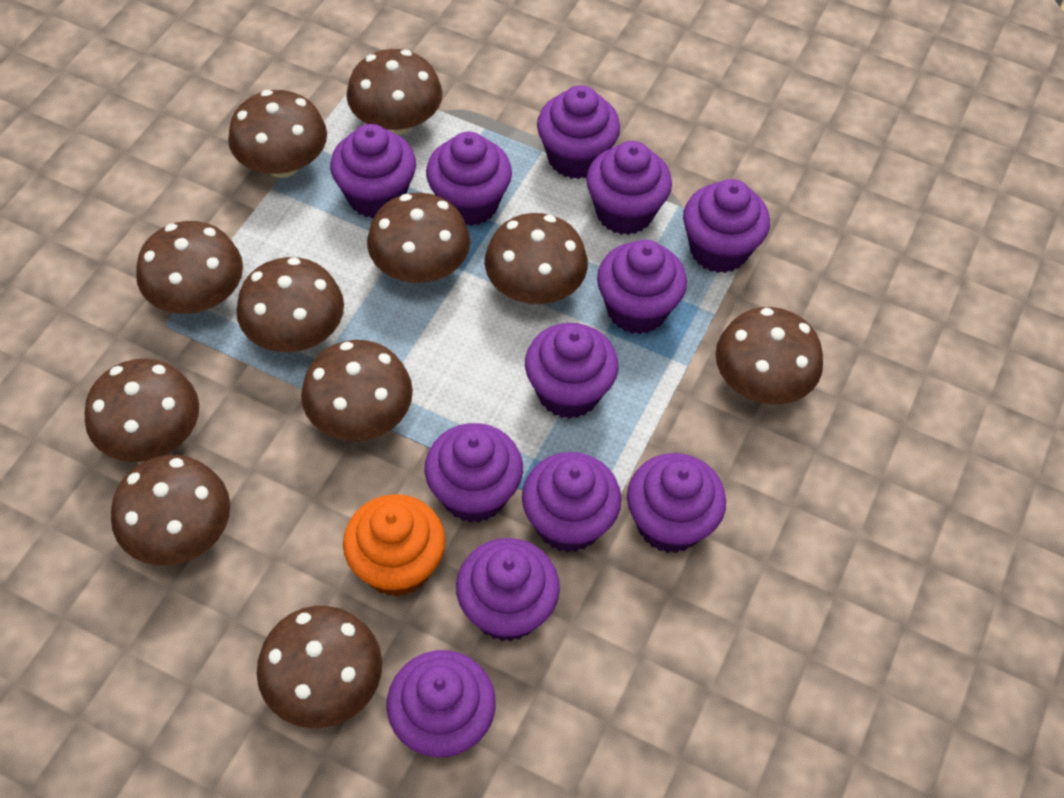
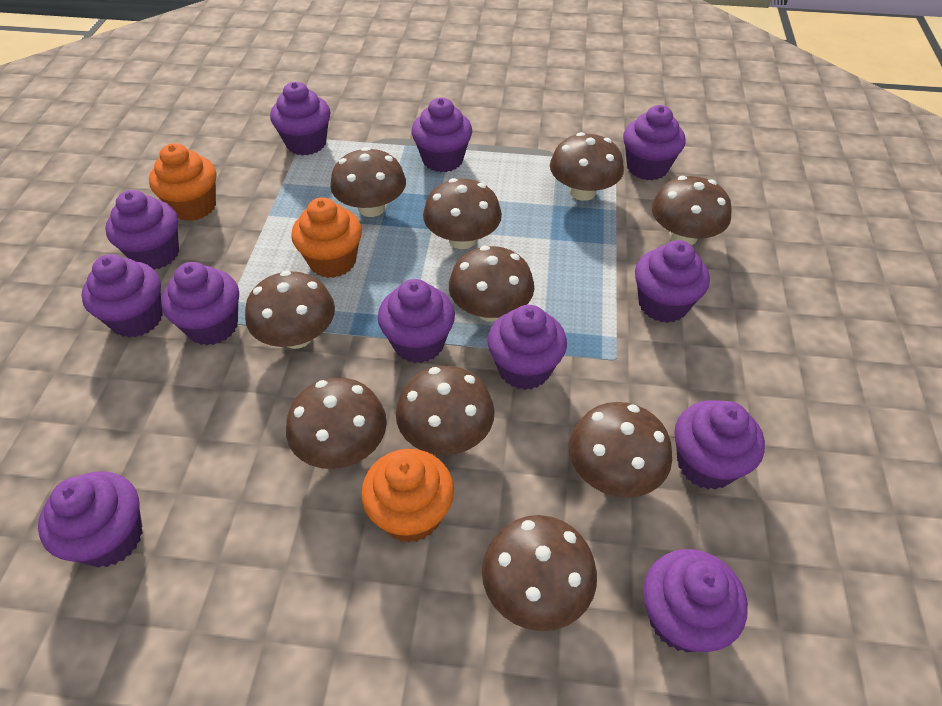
brown mushroom: 11 -> 10
orange cupcake: 1 -> 3

